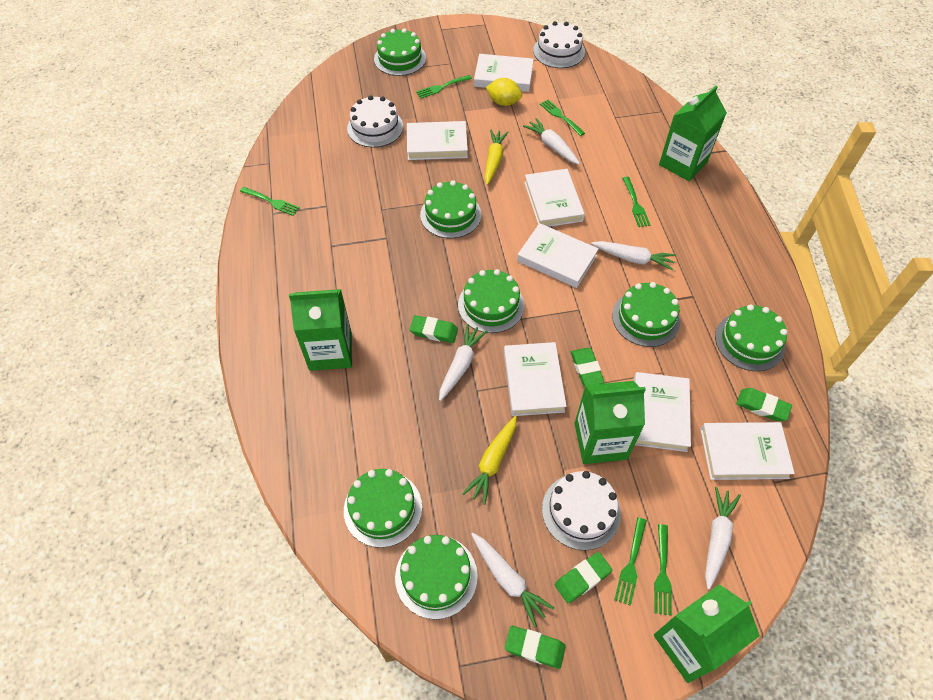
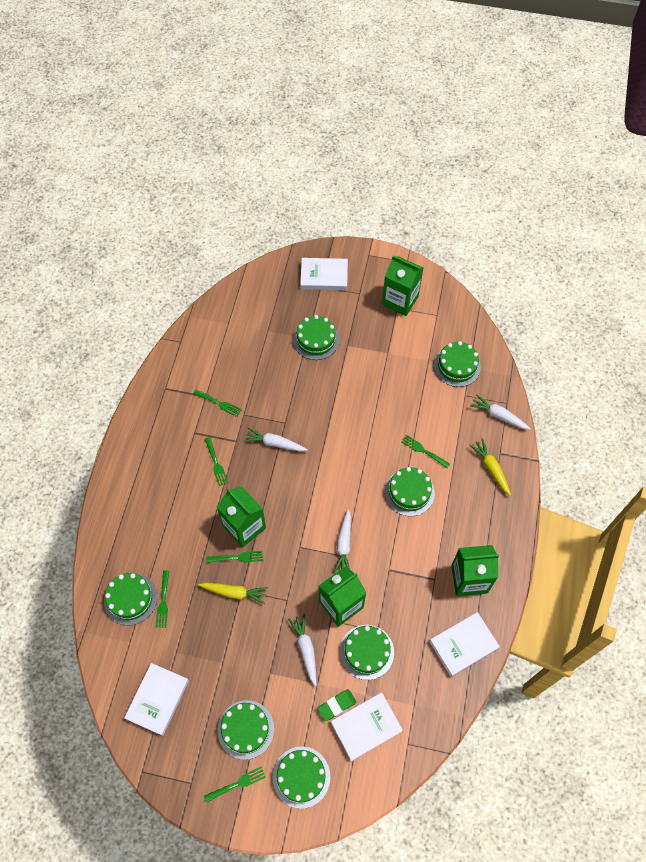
green eraser: 5 -> 1
white book: 7 -> 4
white cake: 3 -> 0
white carrot: 5 -> 4
yellow lemon: 1 -> 0

